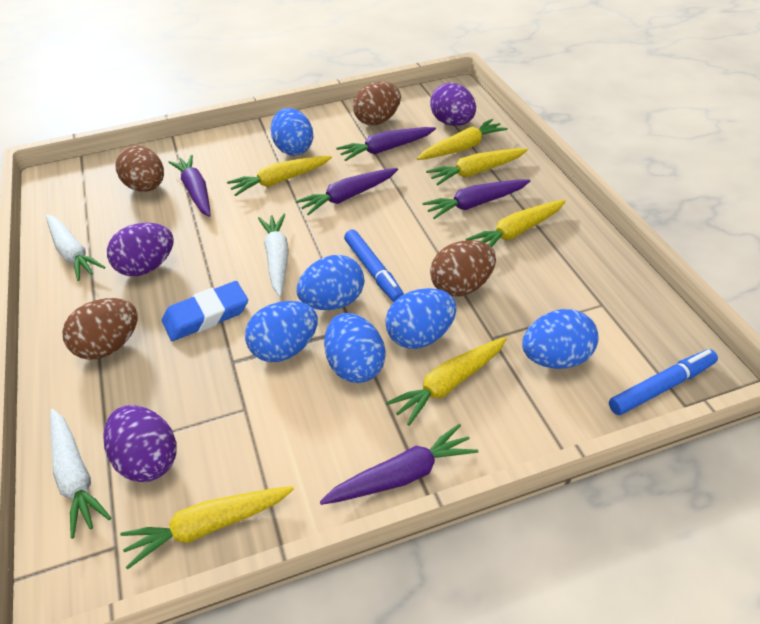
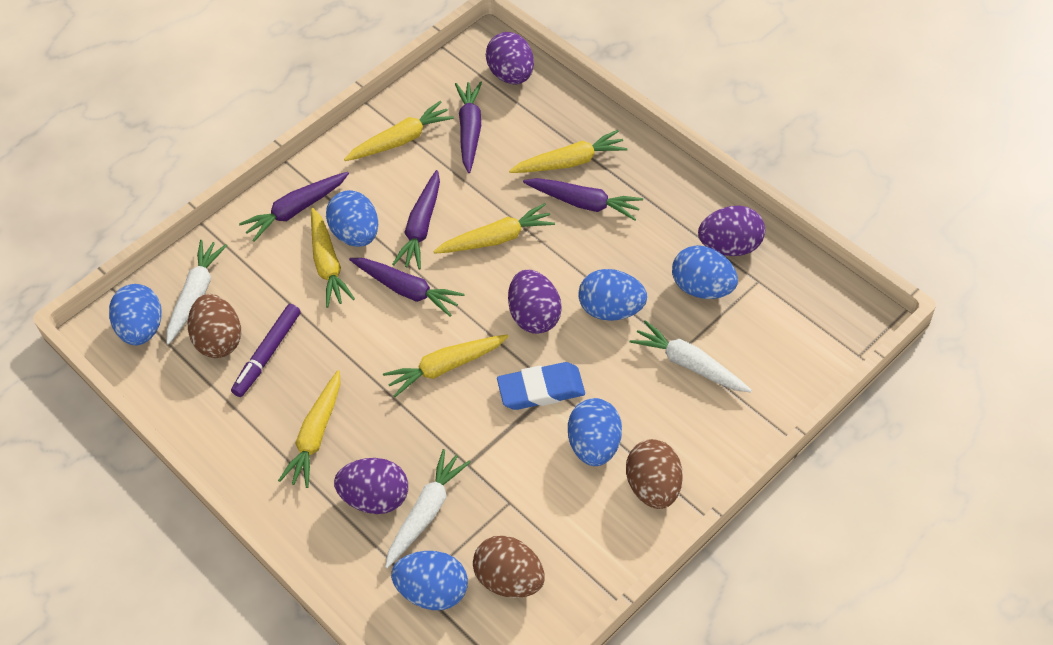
blue marker: 2 -> 0
brown egg: 4 -> 3
purple egg: 3 -> 4
purple marker: 0 -> 1

